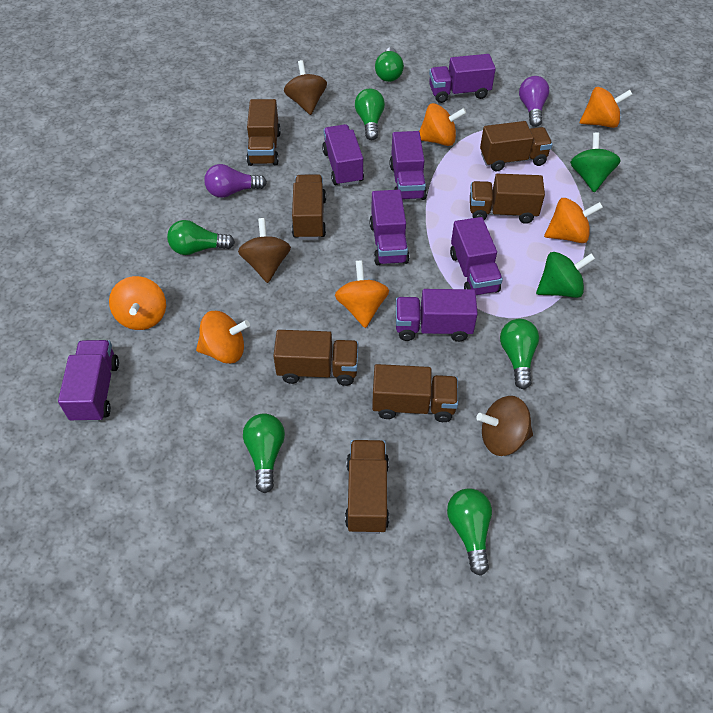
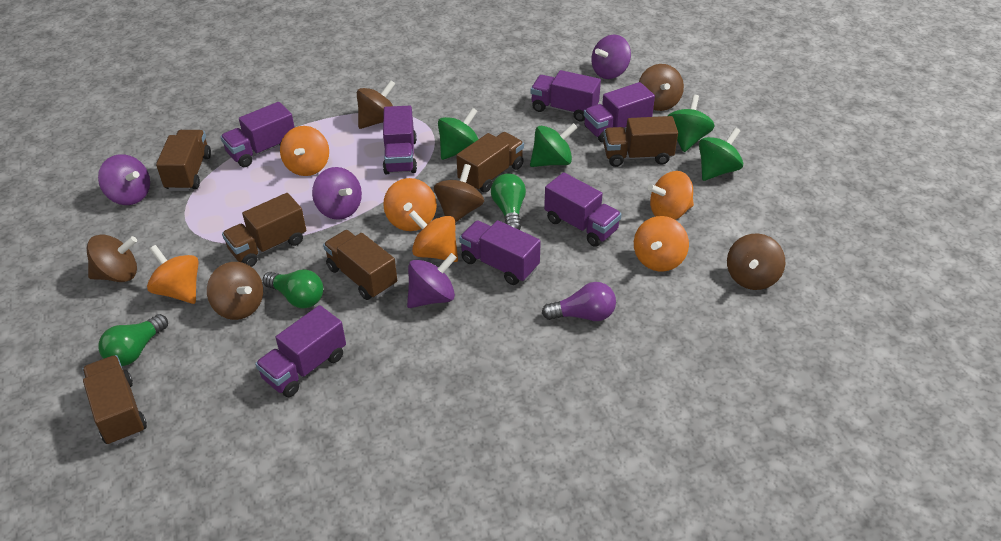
brown spinning top: 3 -> 6
brown truck: 7 -> 6
green light bulb: 6 -> 3
green spinning top: 2 -> 4
purple light bulb: 2 -> 1
purple spinning top: 0 -> 4

